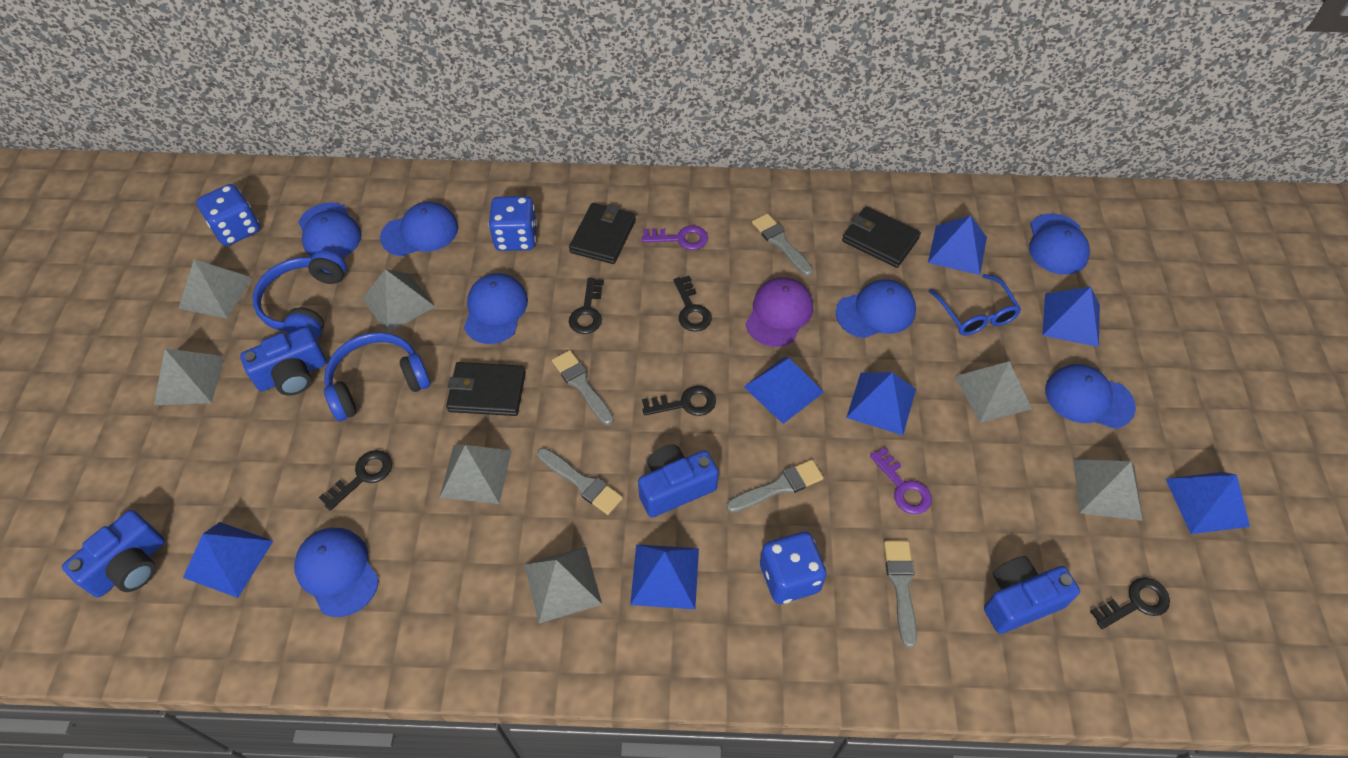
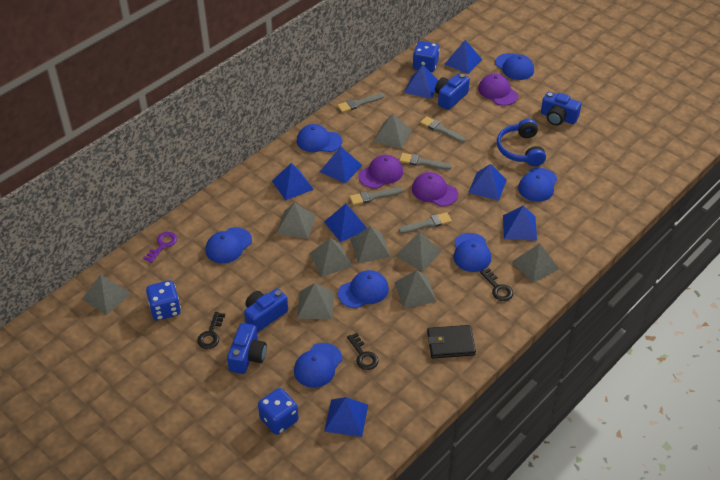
black key: 5 -> 3
black wallet: 3 -> 1
blue glasses: 1 -> 0
blue headphones: 2 -> 1
blue pyramid: 7 -> 8
grey pyramid: 7 -> 9
purple cap: 1 -> 3
purple key: 2 -> 1

